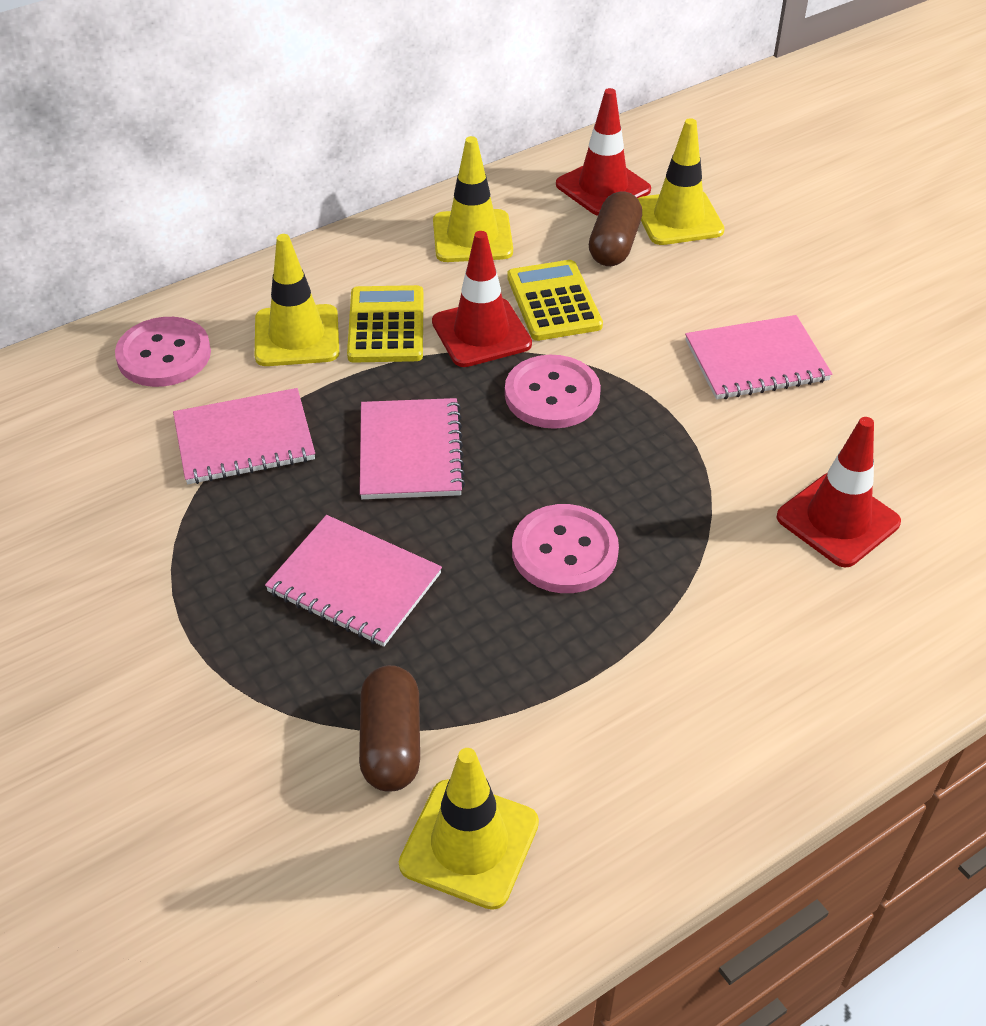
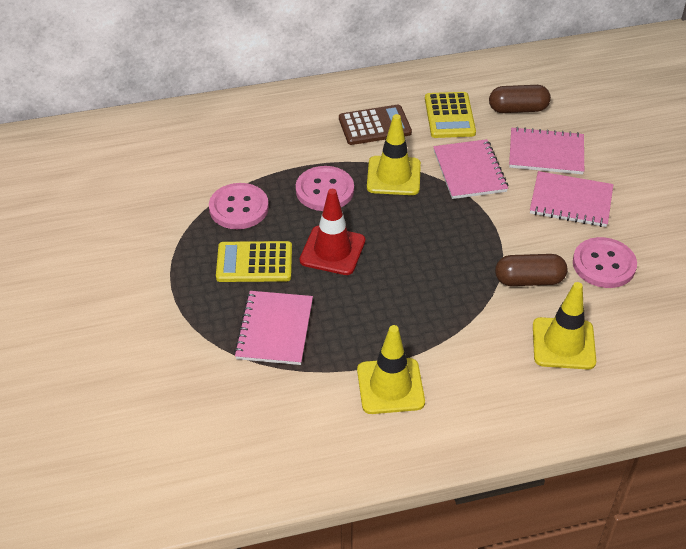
brown calculator: 0 -> 1
red traffic cone: 3 -> 1
yellow traffic cone: 4 -> 3

